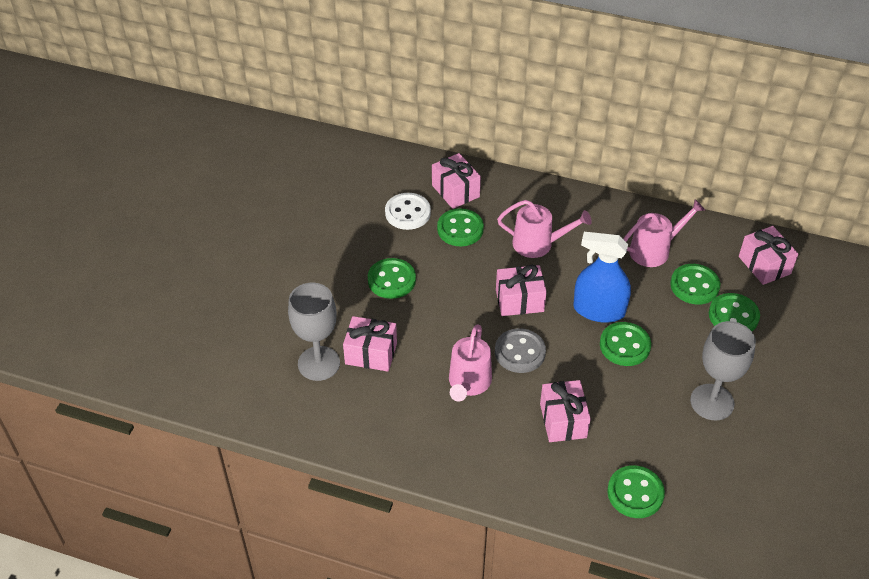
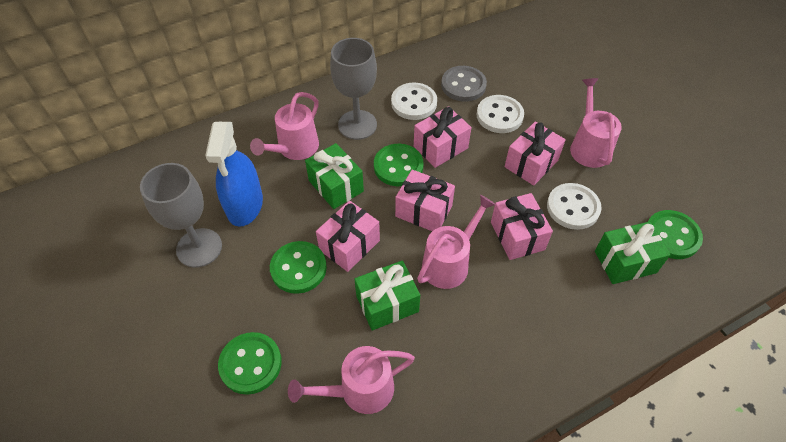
green button: 6 -> 4
green gift: 0 -> 3
pink watering can: 3 -> 4
white button: 1 -> 3

